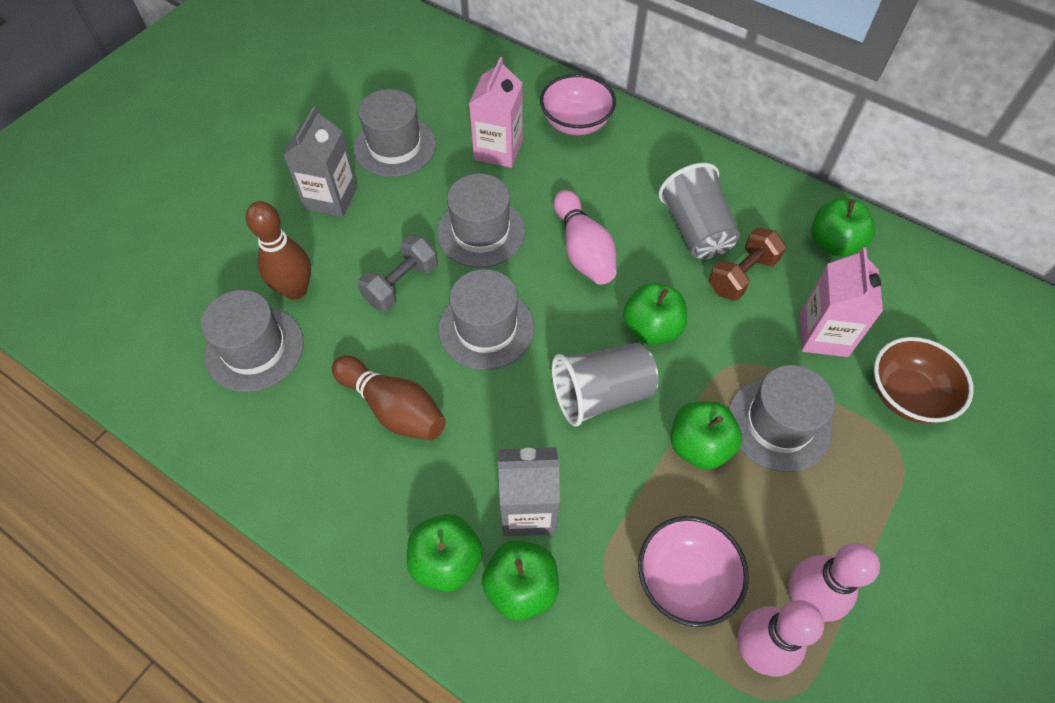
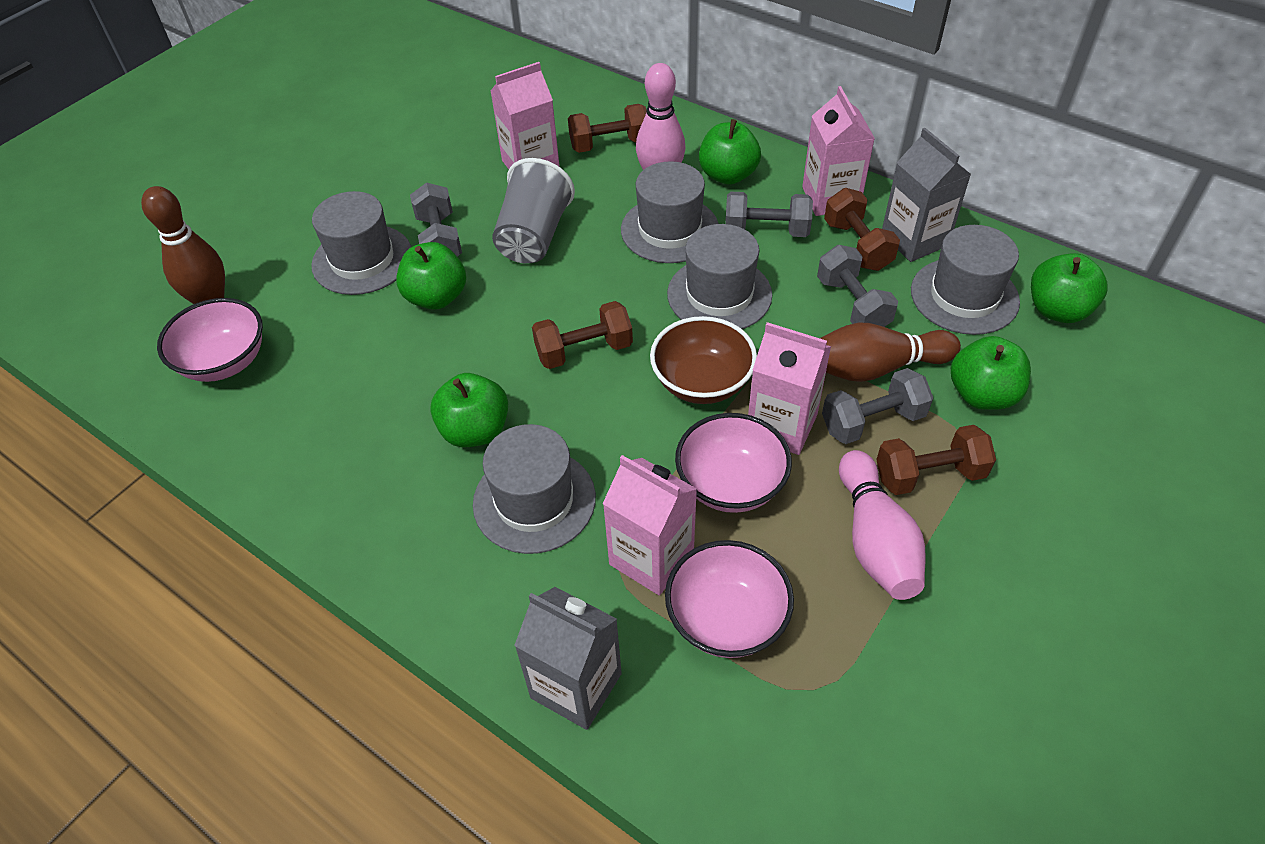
brown dumbbell: 1 -> 4
grey cup: 2 -> 1
grey dumbbell: 1 -> 4
pink bowl: 2 -> 3
pink bowling pin: 3 -> 2
pink carton: 2 -> 4

